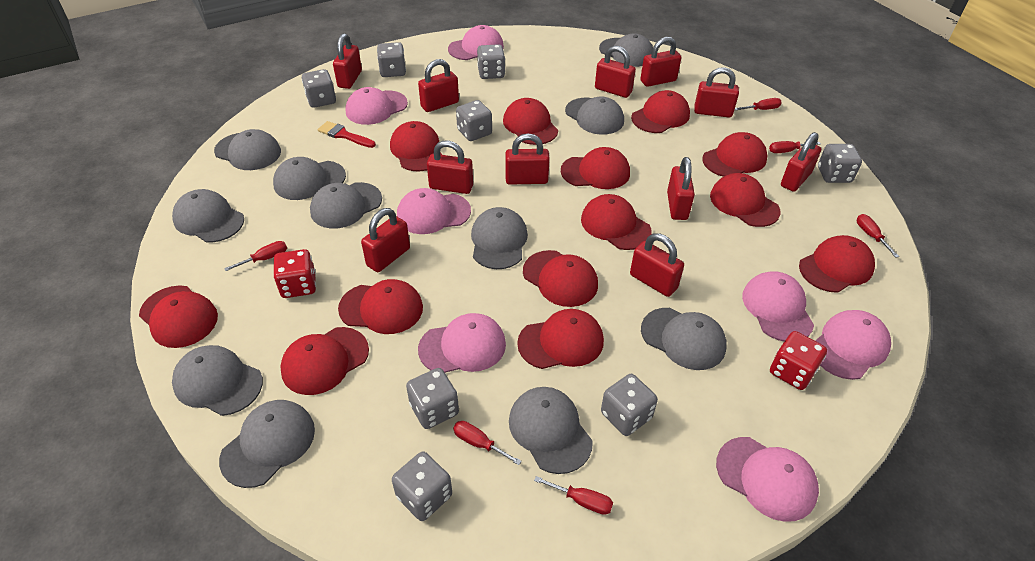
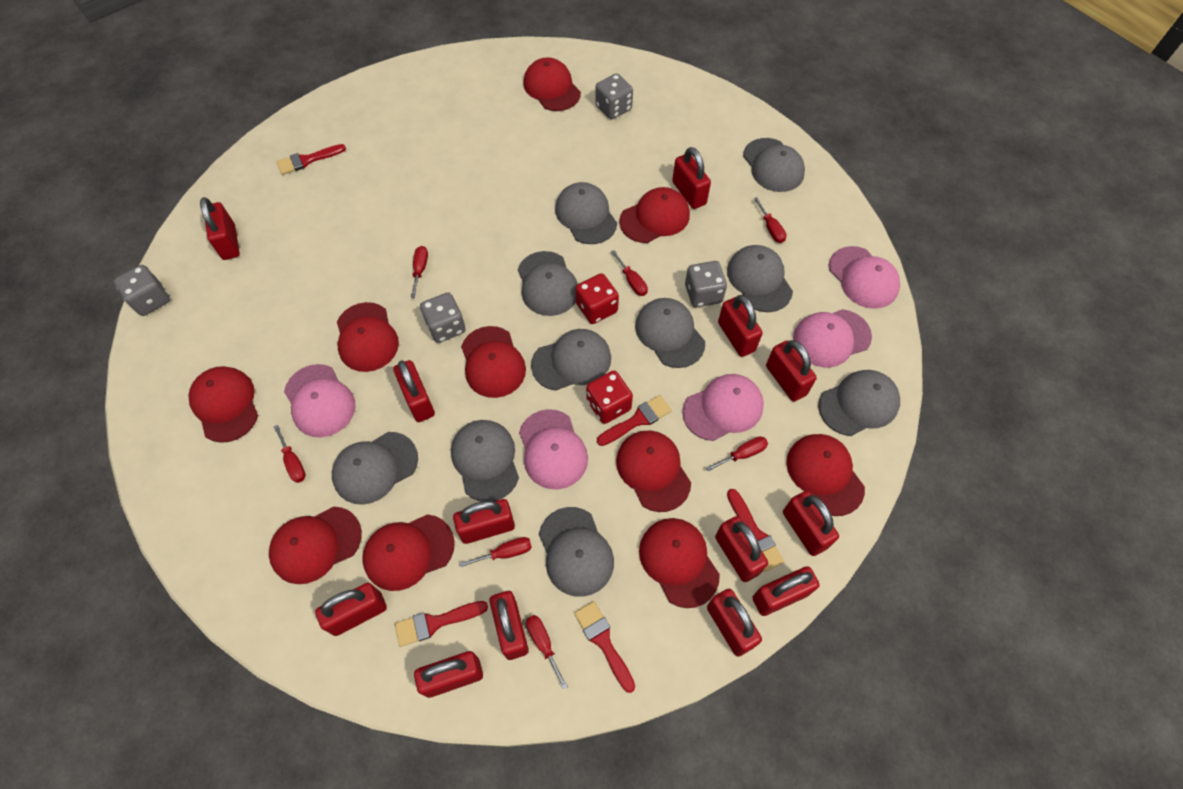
grey cap: 11 -> 10
grey dice: 8 -> 4
pink cap: 7 -> 5
red brush: 1 -> 5
red cap: 13 -> 10
red padlock: 11 -> 13
red screwdriver: 6 -> 7

